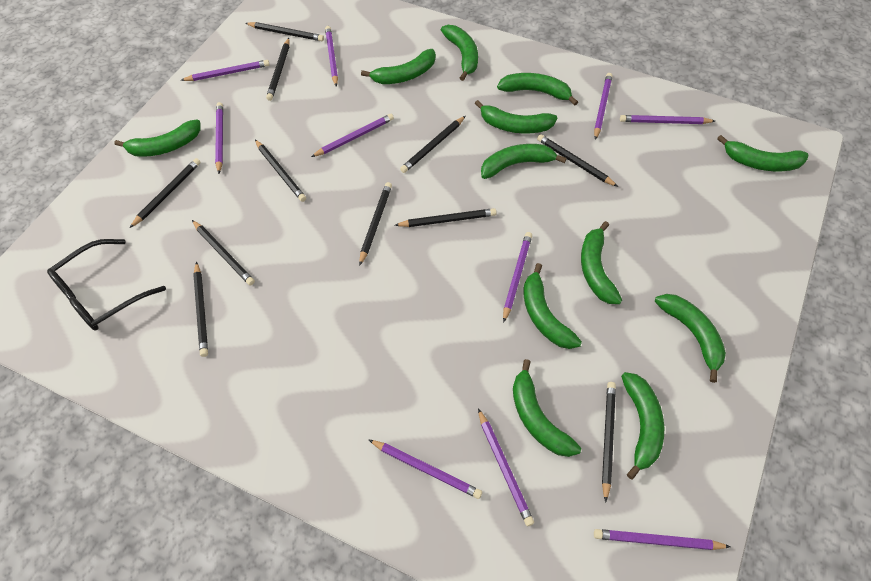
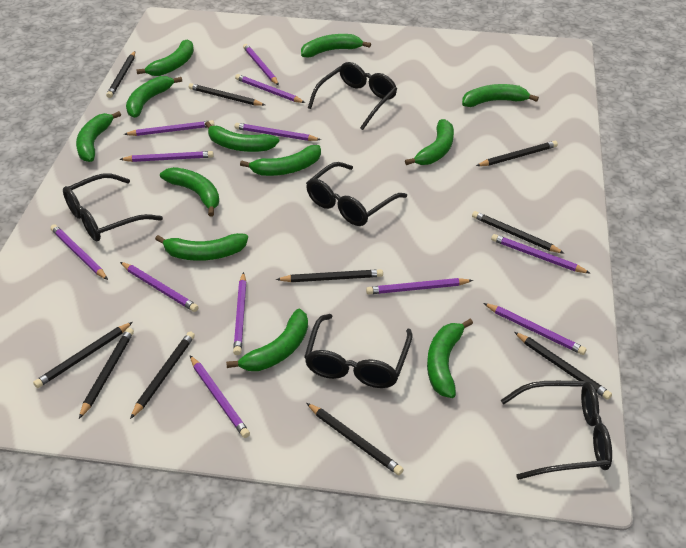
black glasses: 1 -> 5
black pencil: 11 -> 10
purple pencil: 10 -> 12

